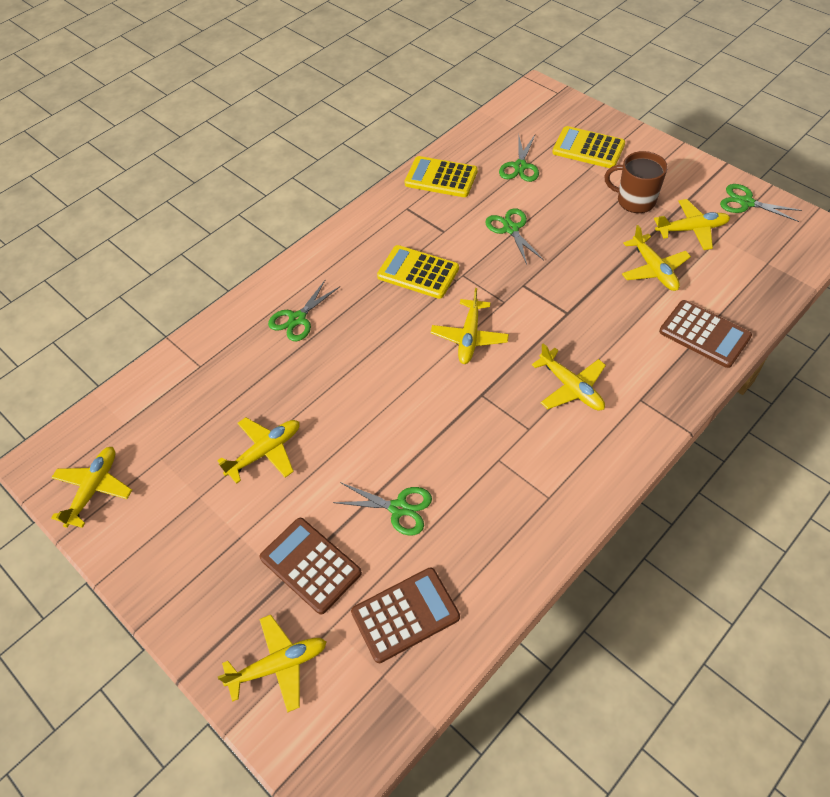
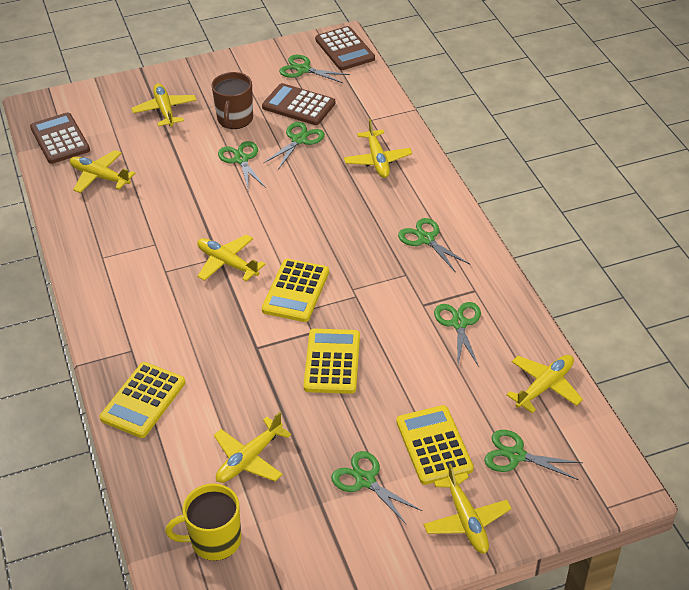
green scissors: 5 -> 7
yellow calculator: 3 -> 4
yellow mug: 0 -> 1

